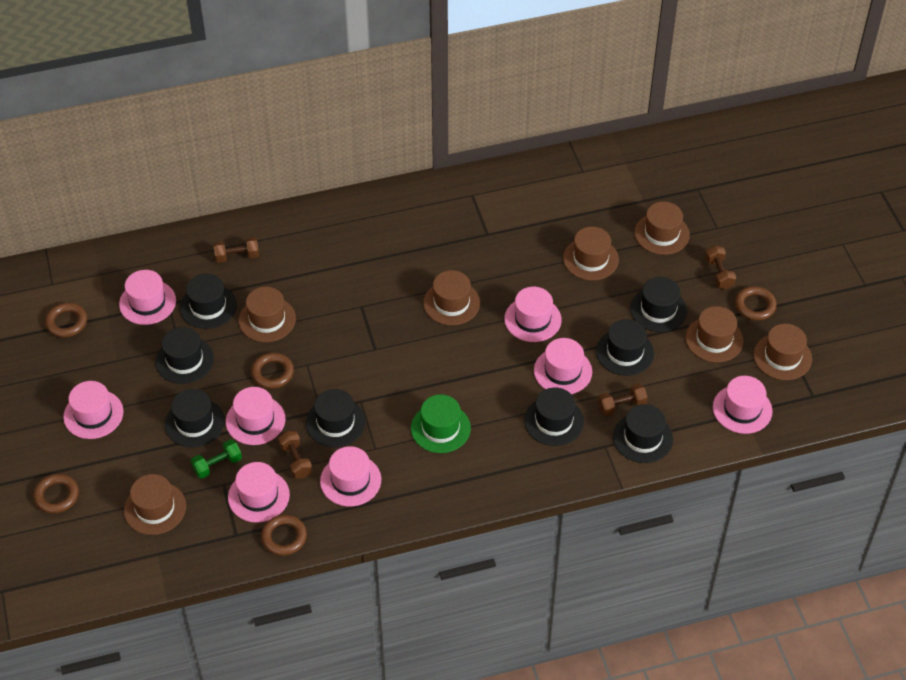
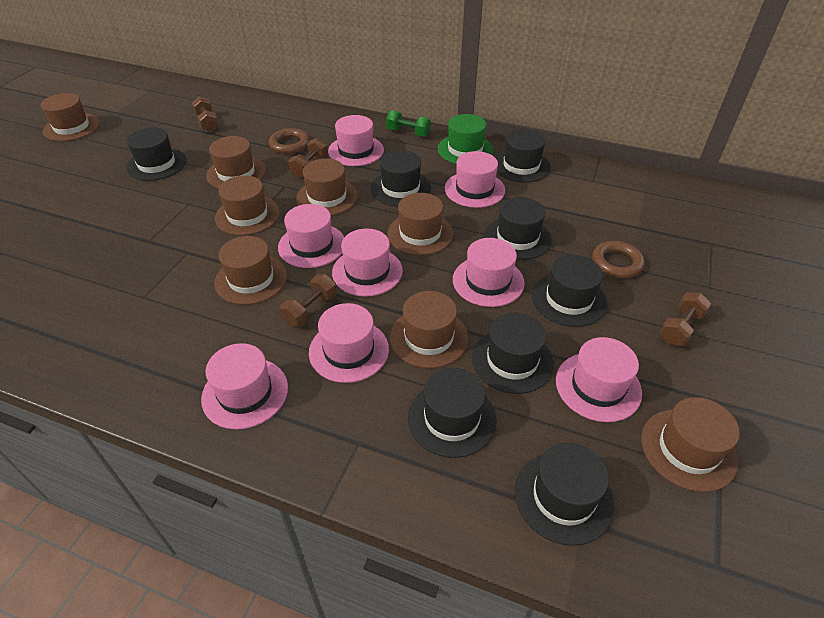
brown hat: 7 -> 8
brown ring: 5 -> 2

